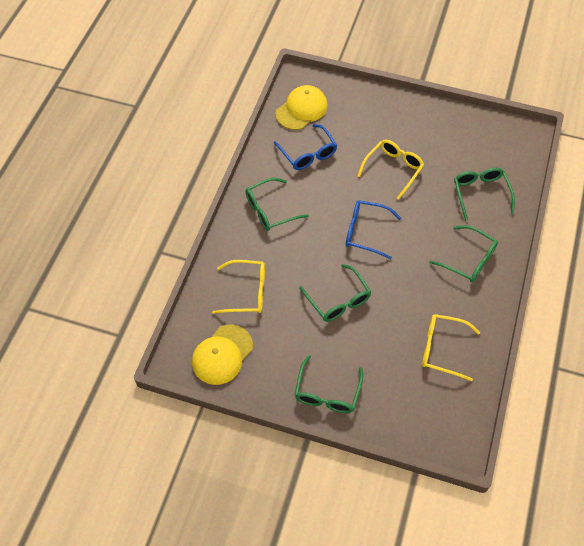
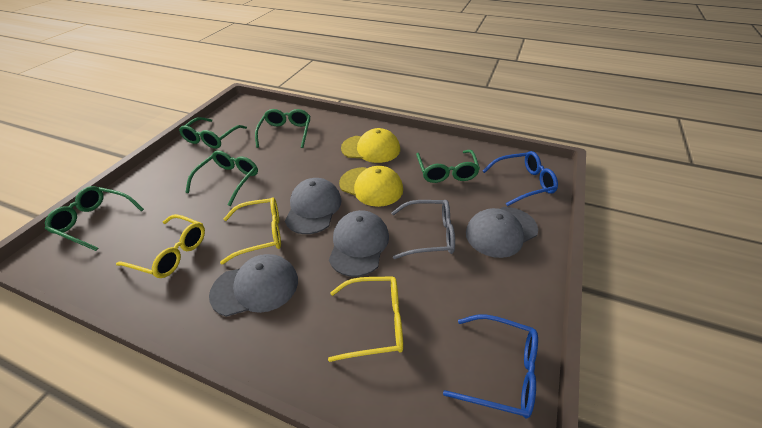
grey cap: 0 -> 4
grey glasses: 0 -> 1

